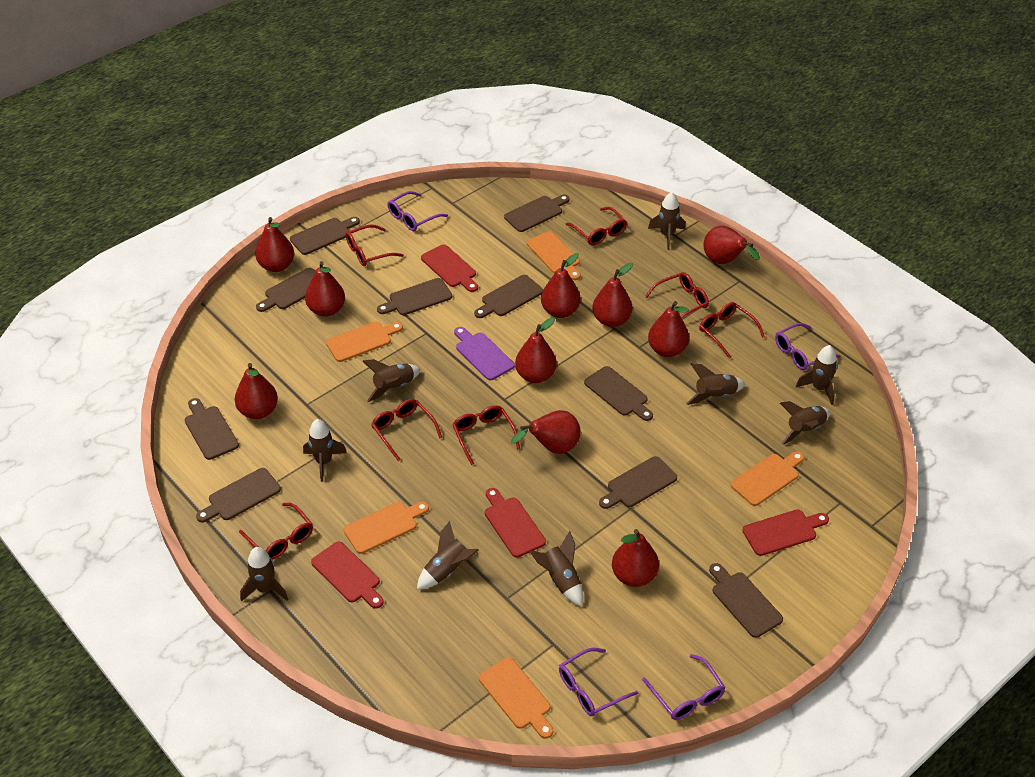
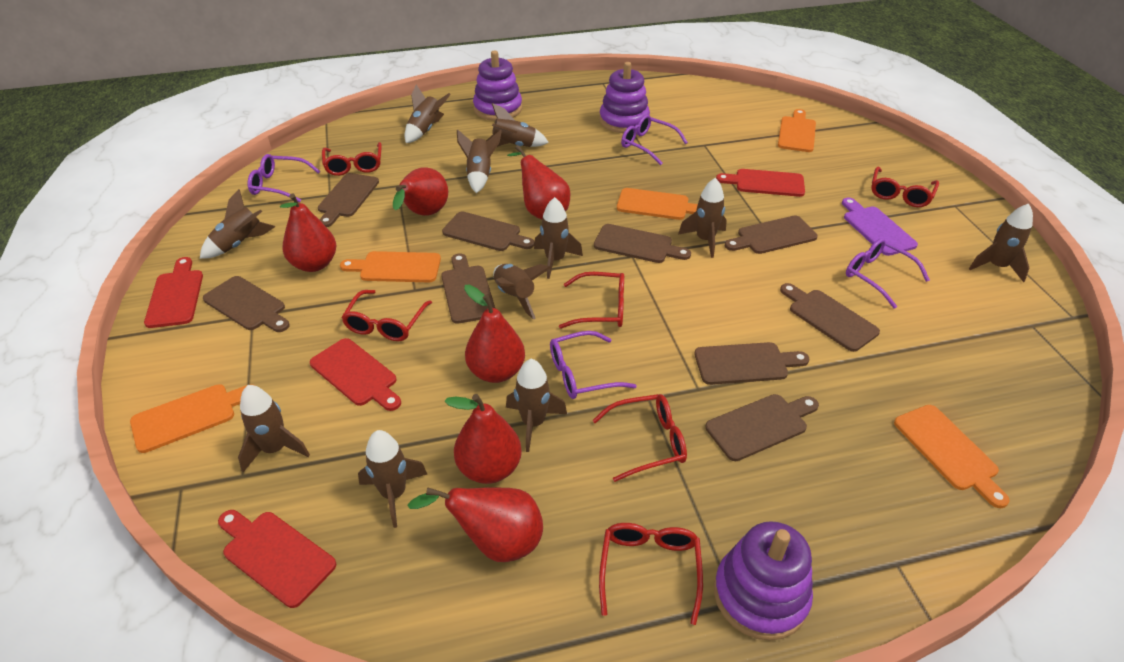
brown cutting board: 10 -> 9
brown rocket: 9 -> 11
purple stacking toy: 0 -> 3
red glasses: 7 -> 6
red pear: 10 -> 6

